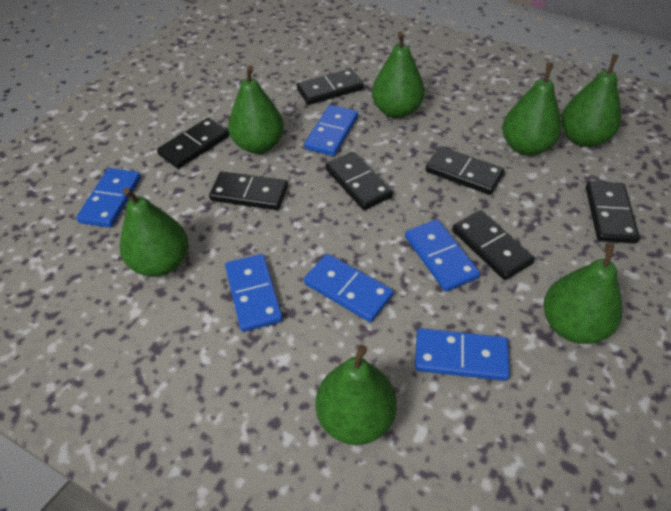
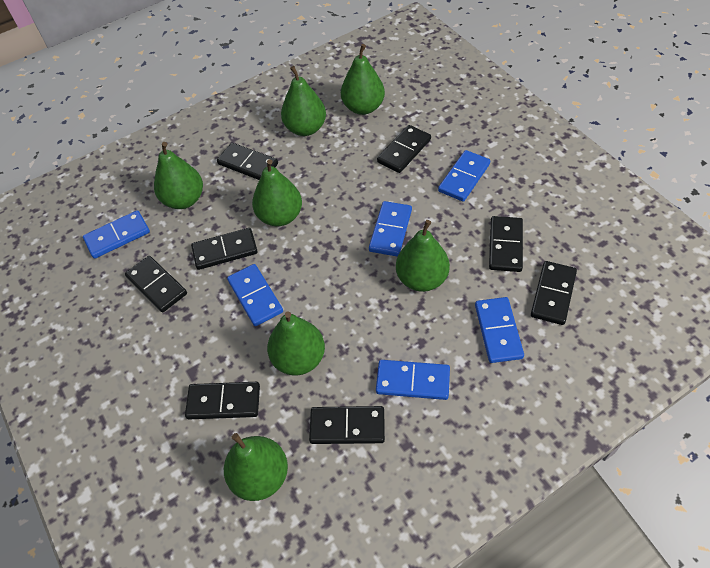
black domino: 7 -> 8

